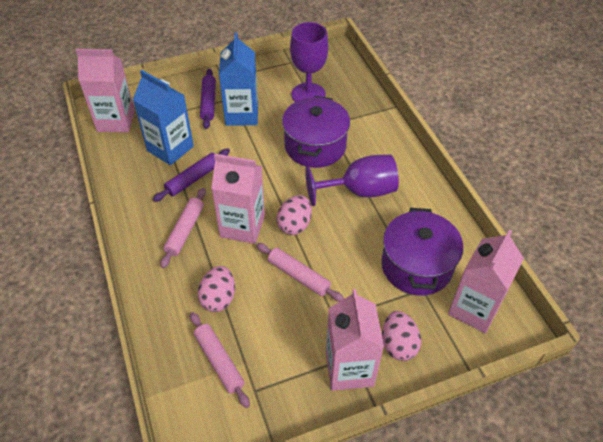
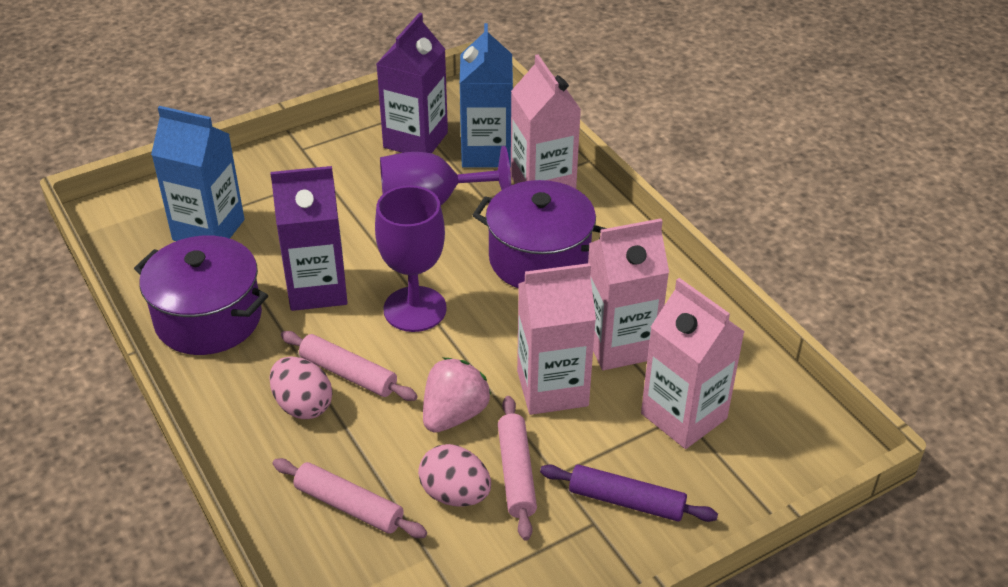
pink egg: 3 -> 2
pink strawberry: 0 -> 1
purple carton: 0 -> 2
purple rolling pin: 2 -> 1

